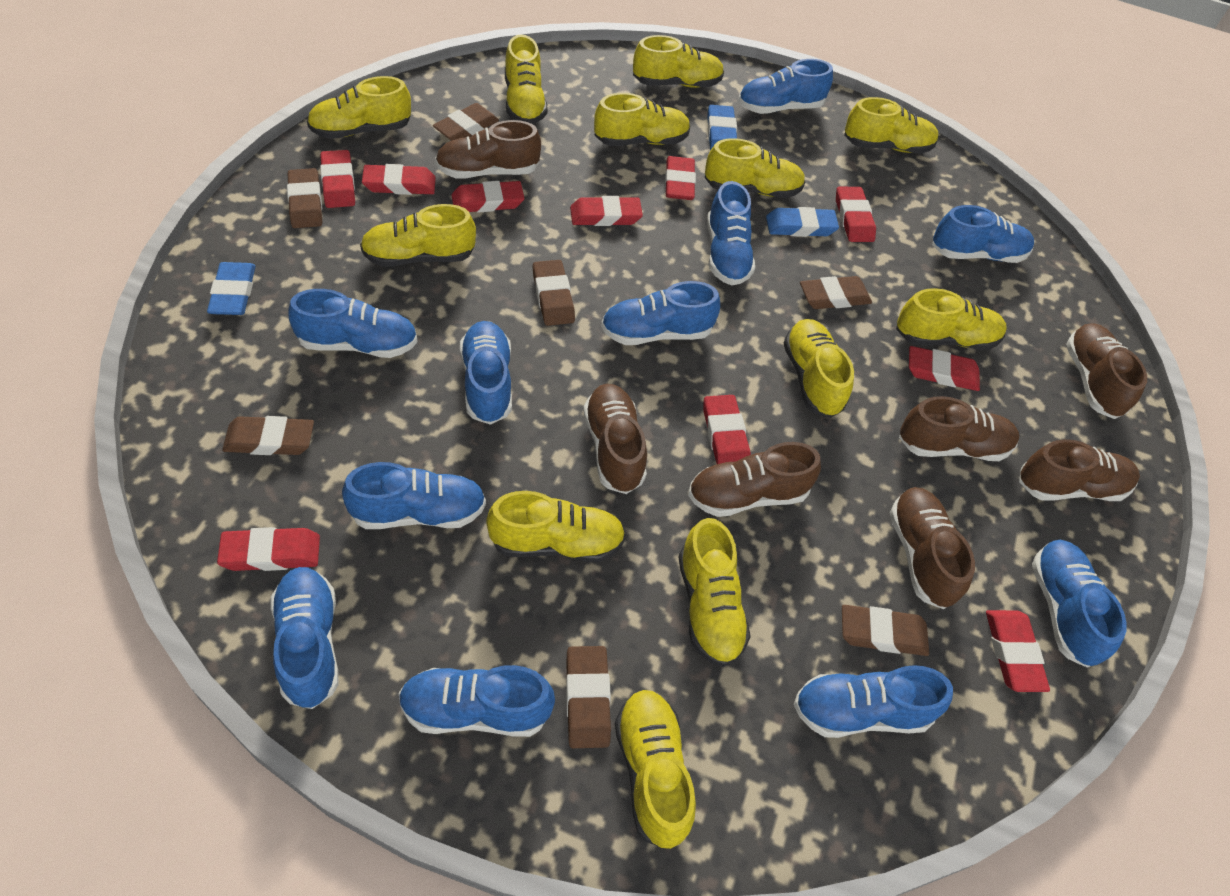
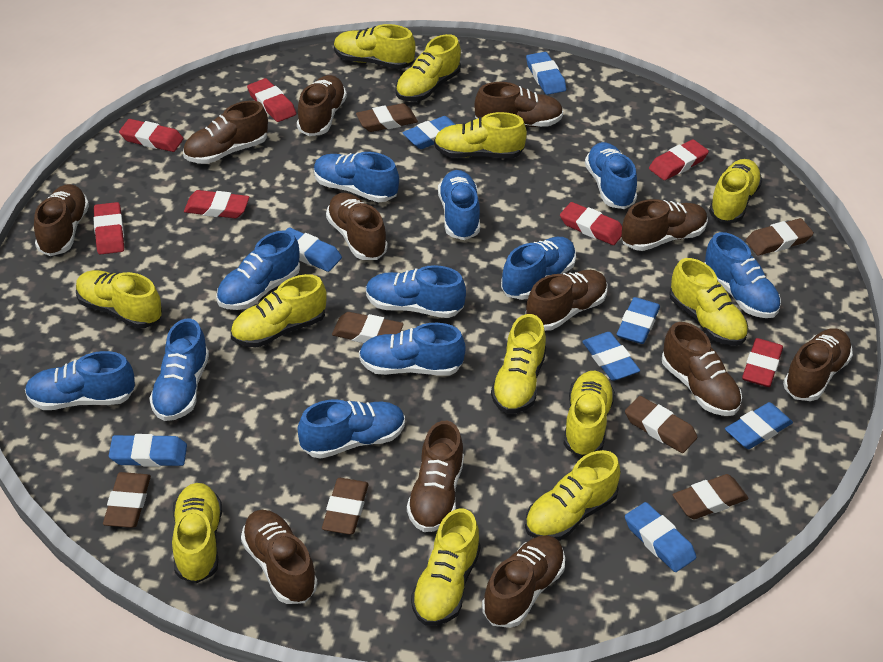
blue eraser: 3 -> 8
brown shoe: 7 -> 12
red eraser: 10 -> 7

